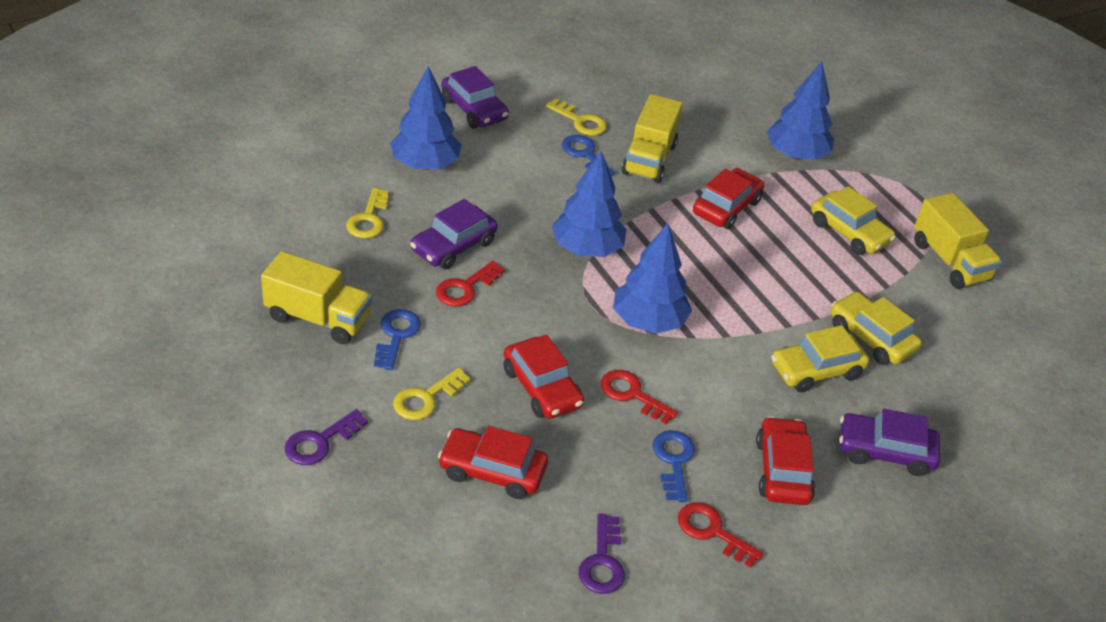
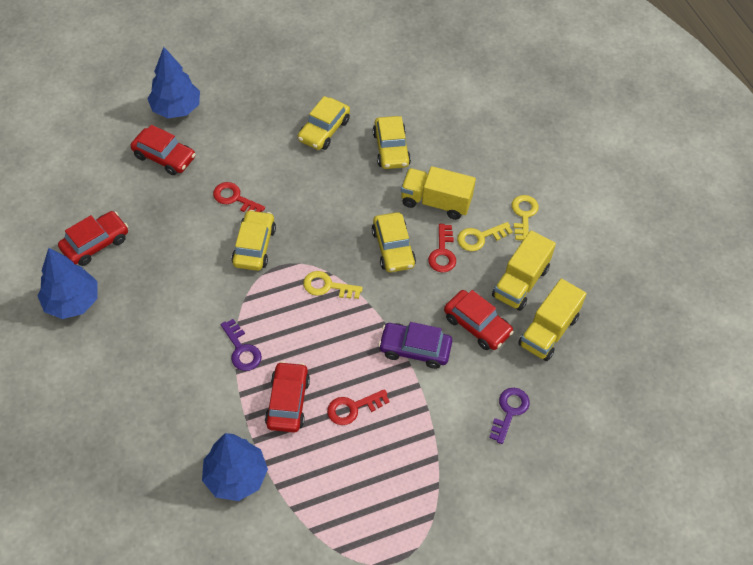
blue key: 3 -> 0
blue tree: 4 -> 3
purple car: 3 -> 1
yellow car: 3 -> 4

